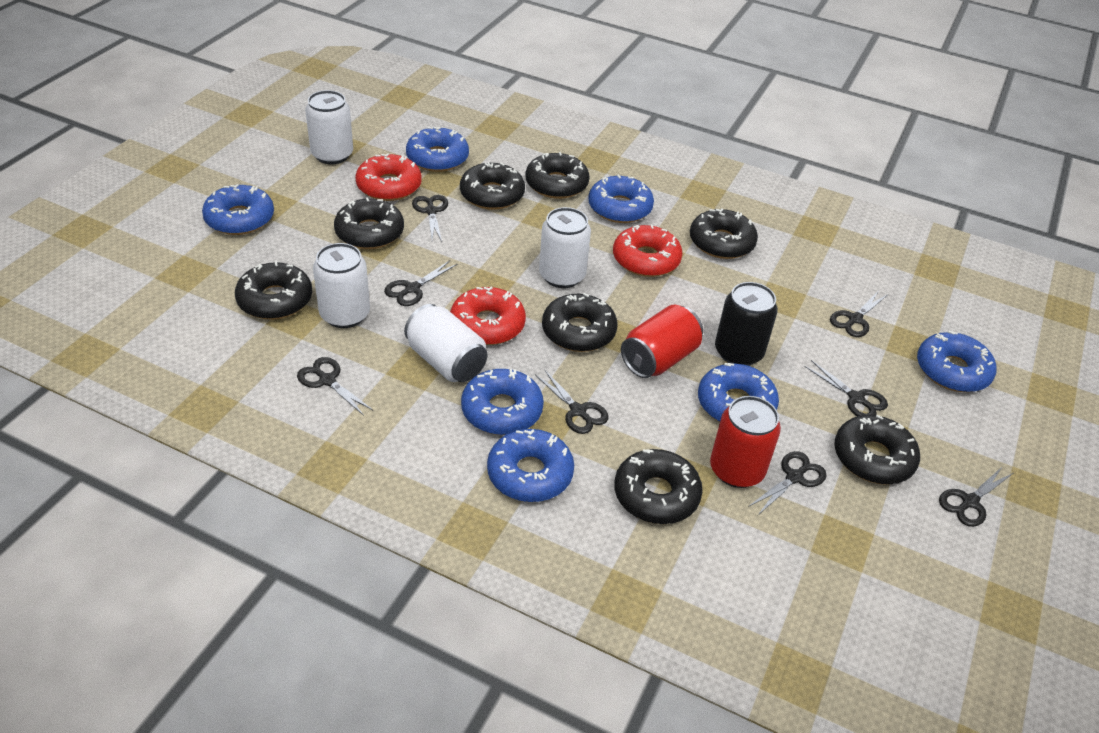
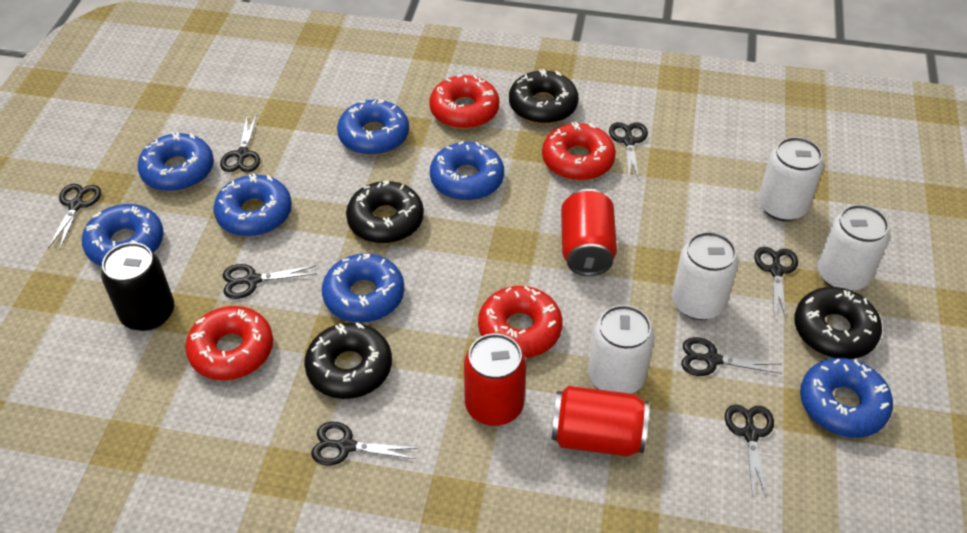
black donut: 8 -> 4
red can: 2 -> 3
red donut: 3 -> 4

